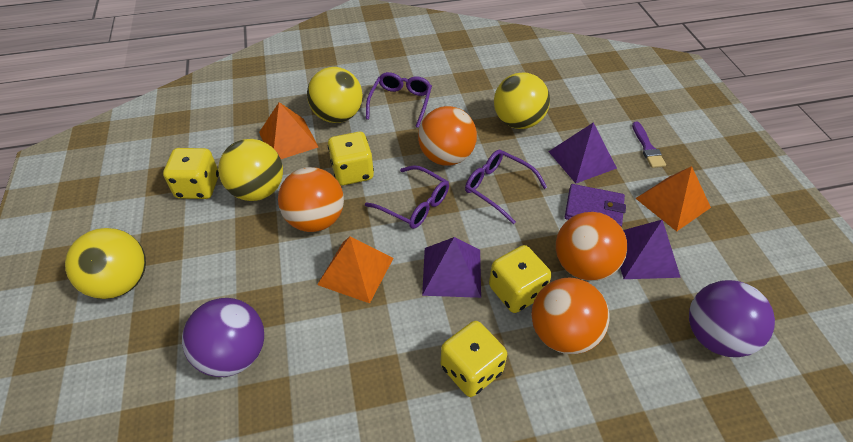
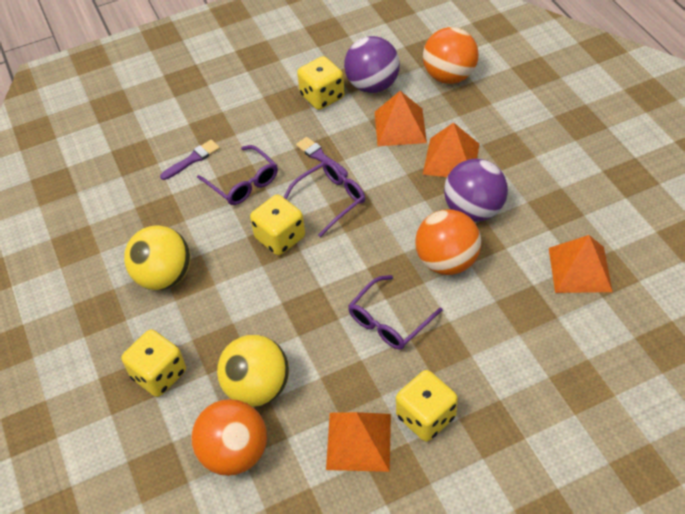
orange ball: 4 -> 3
orange pyramid: 3 -> 4
purple brush: 1 -> 2
purple pyramid: 3 -> 0
purple wallet: 1 -> 0
yellow ball: 4 -> 2

